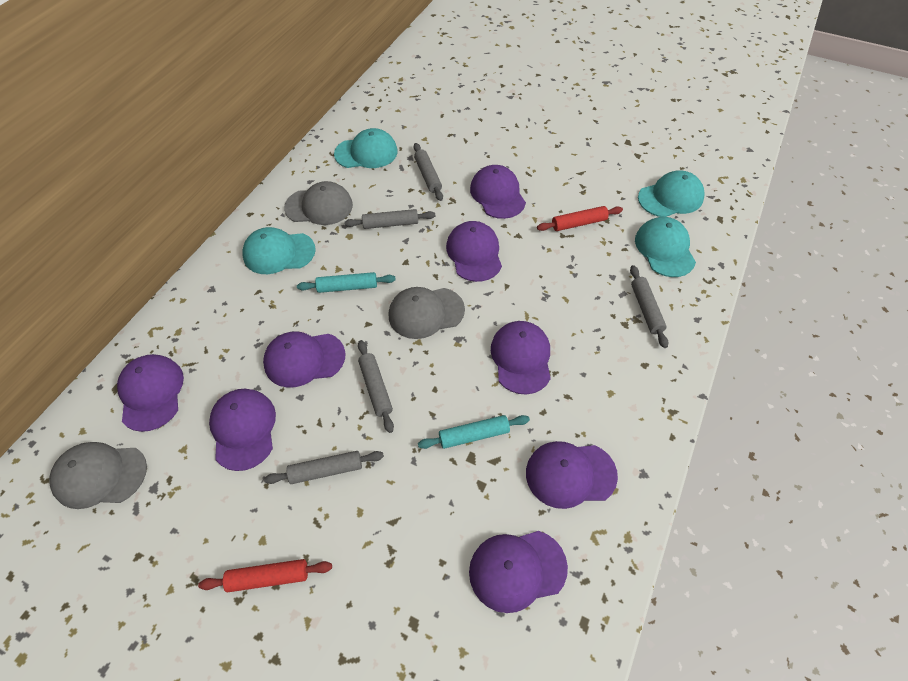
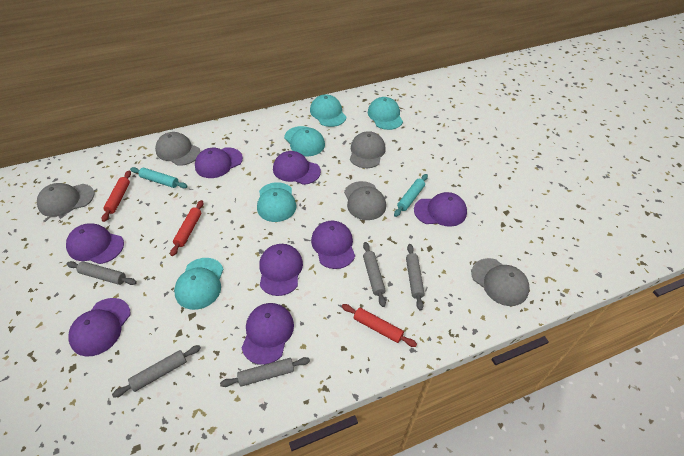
grey cap: 3 -> 5
red rolling pin: 2 -> 3
turquoise cap: 4 -> 5

